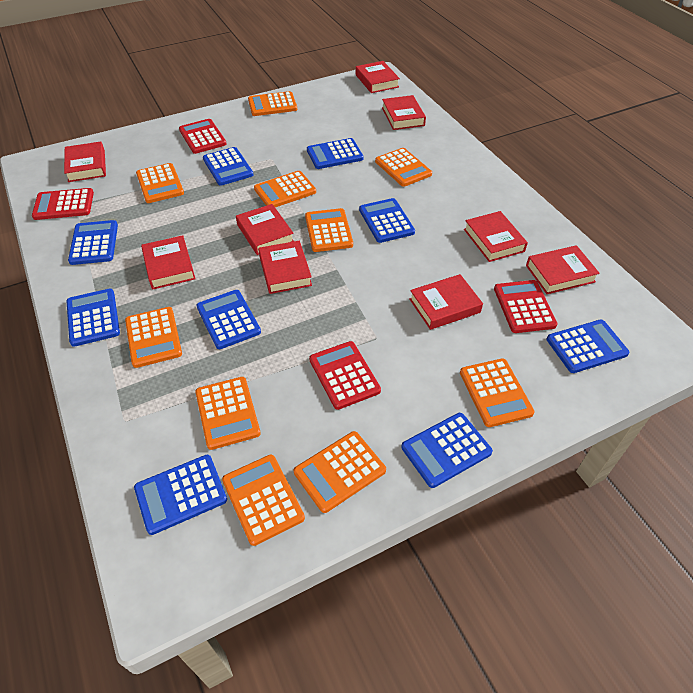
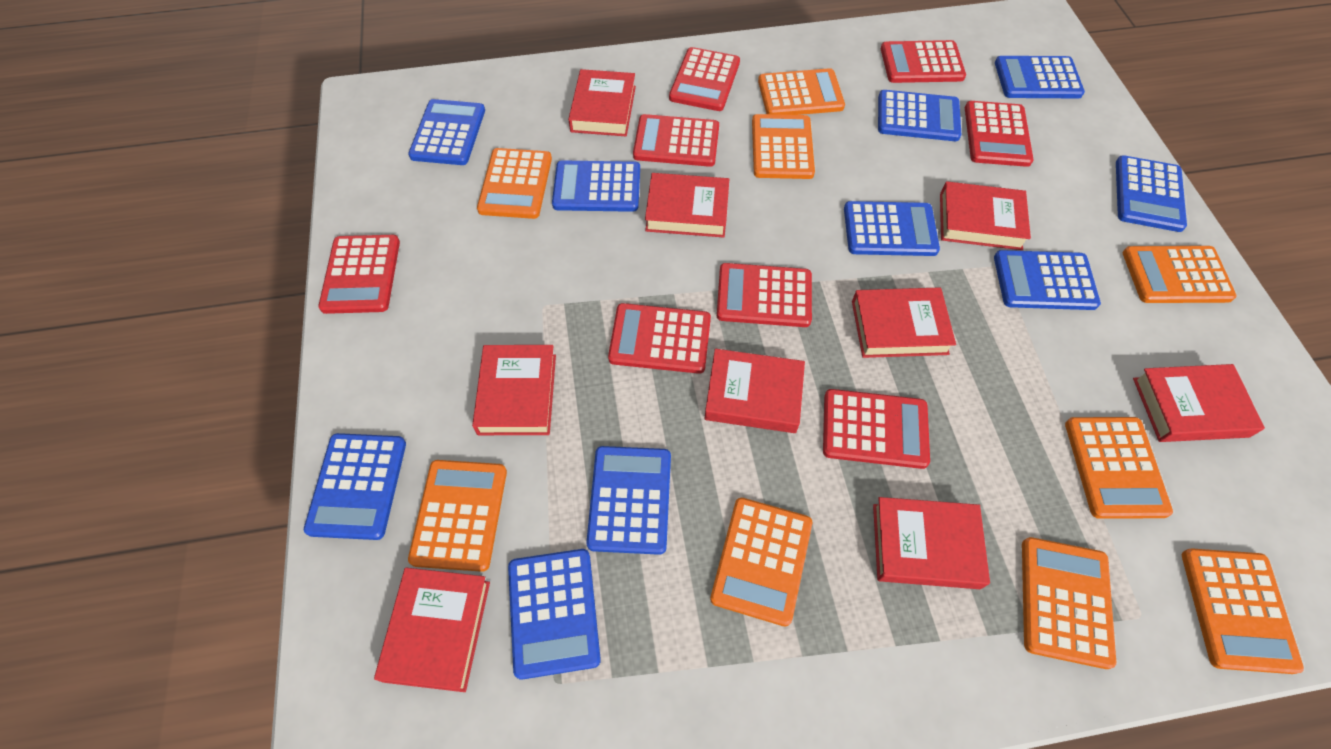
blue calculator: 9 -> 10
orange calculator: 10 -> 9
red calculator: 4 -> 8

